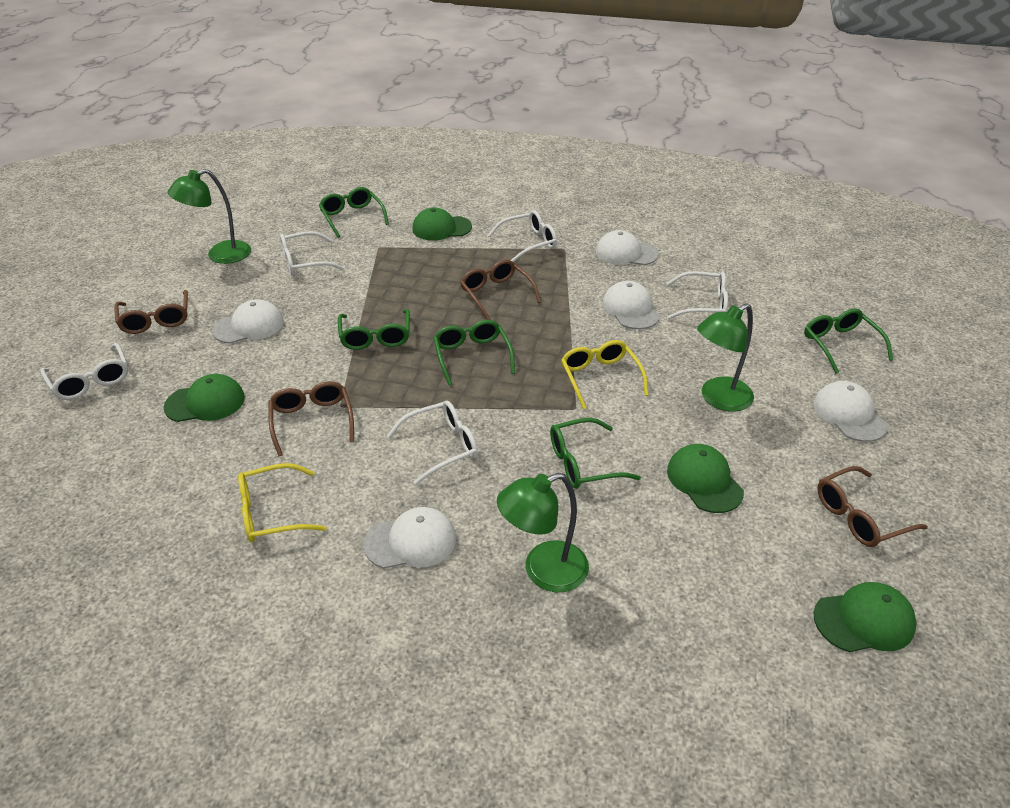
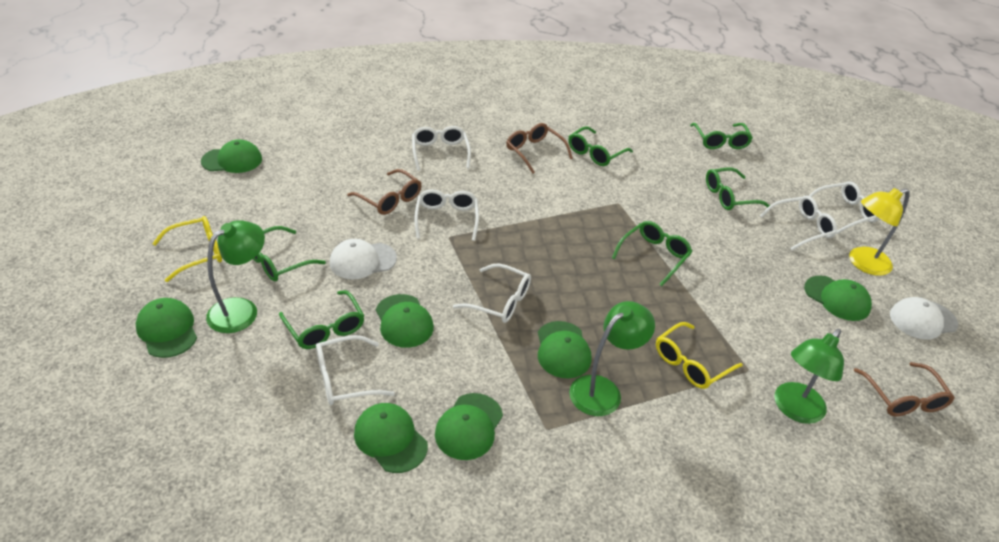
brown glasses: 4 -> 3
green cap: 4 -> 7
green glasses: 5 -> 6
white cap: 5 -> 2
white glasses: 5 -> 6
yellow lamp: 0 -> 1

